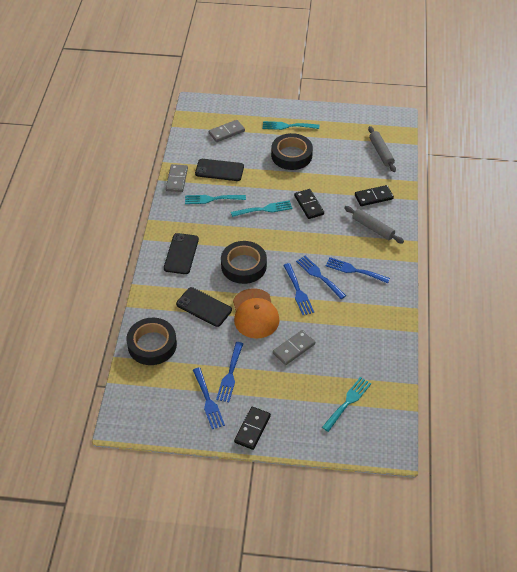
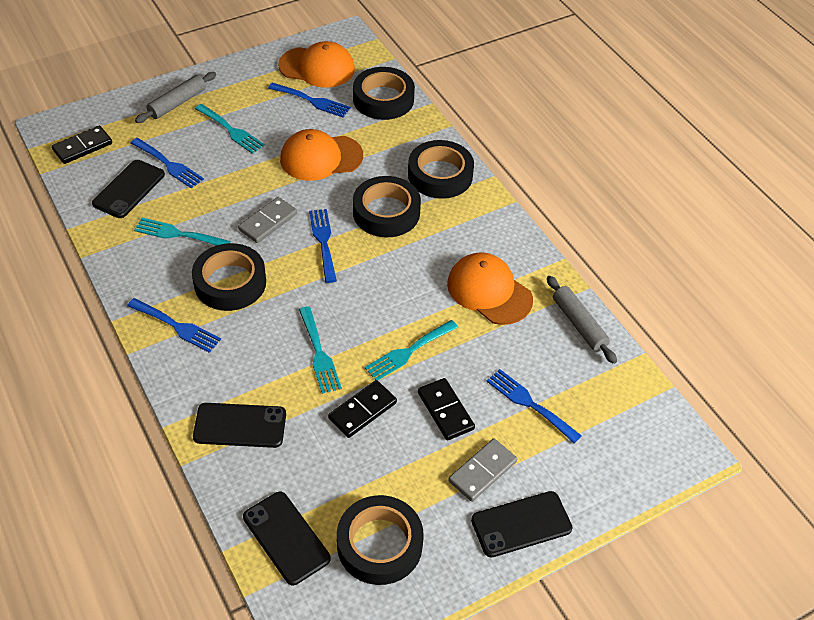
black phone: 3 -> 4
black tape: 3 -> 5
grey domino: 3 -> 2
orange cap: 1 -> 3

